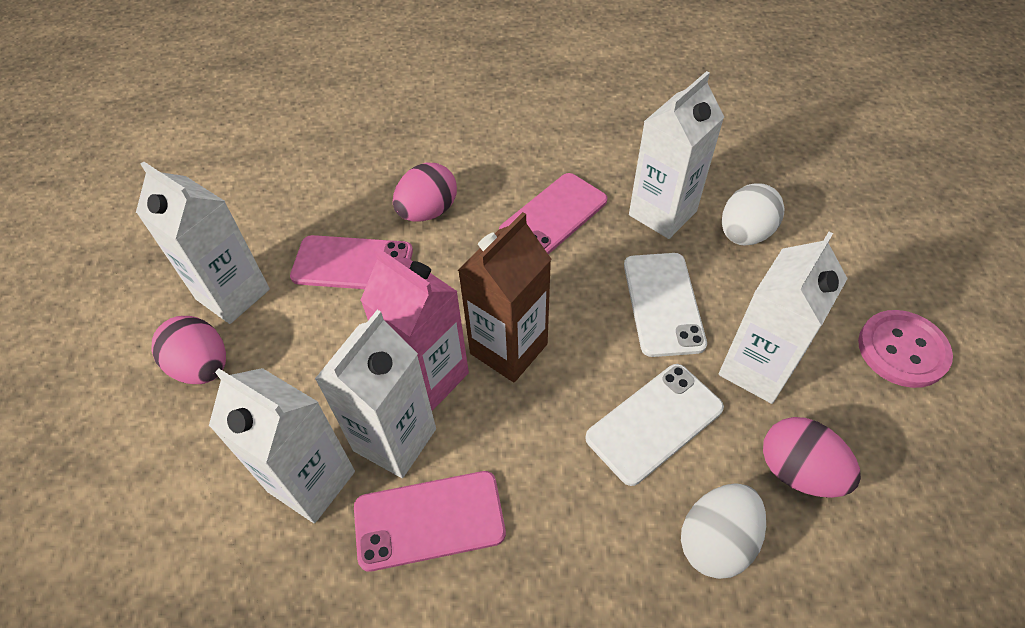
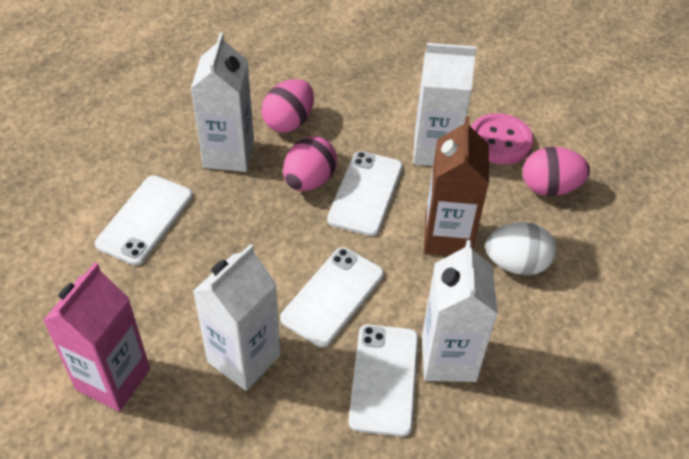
pink phone: 3 -> 0
white carton: 5 -> 4
white egg: 2 -> 1
white phone: 2 -> 4

